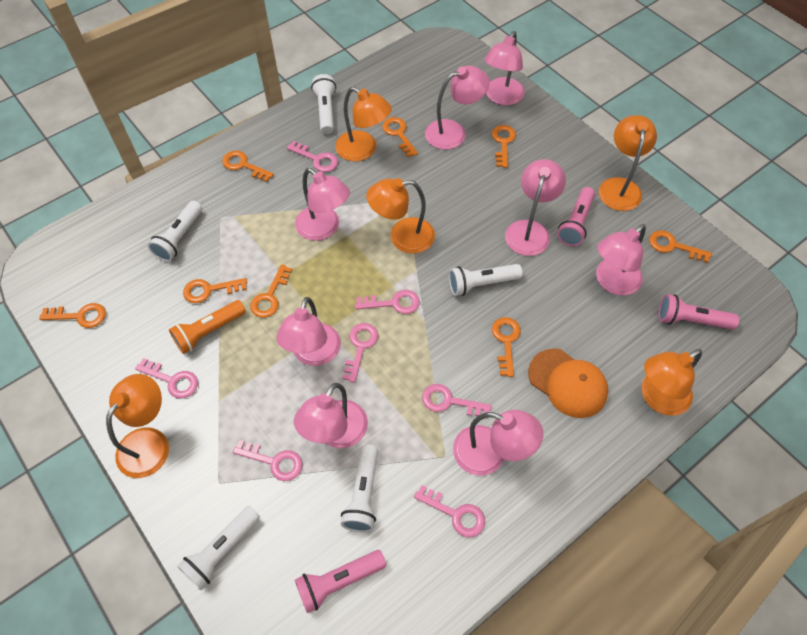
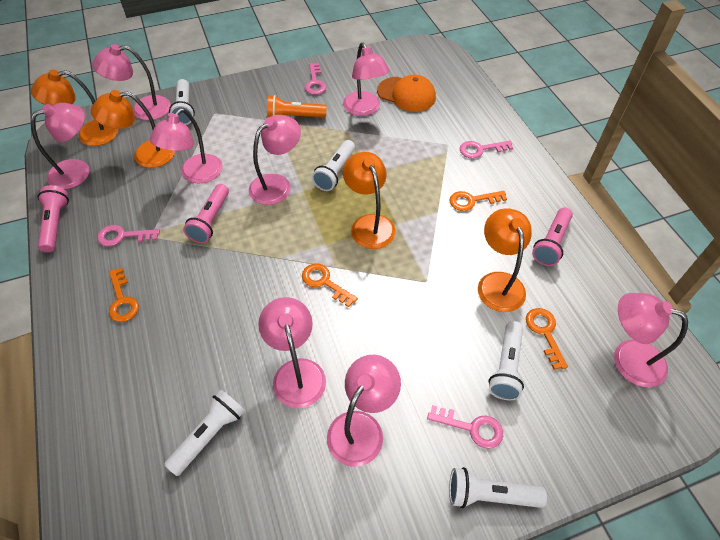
orange key: 8 -> 4
orange lamp: 5 -> 4
pink key: 7 -> 4

